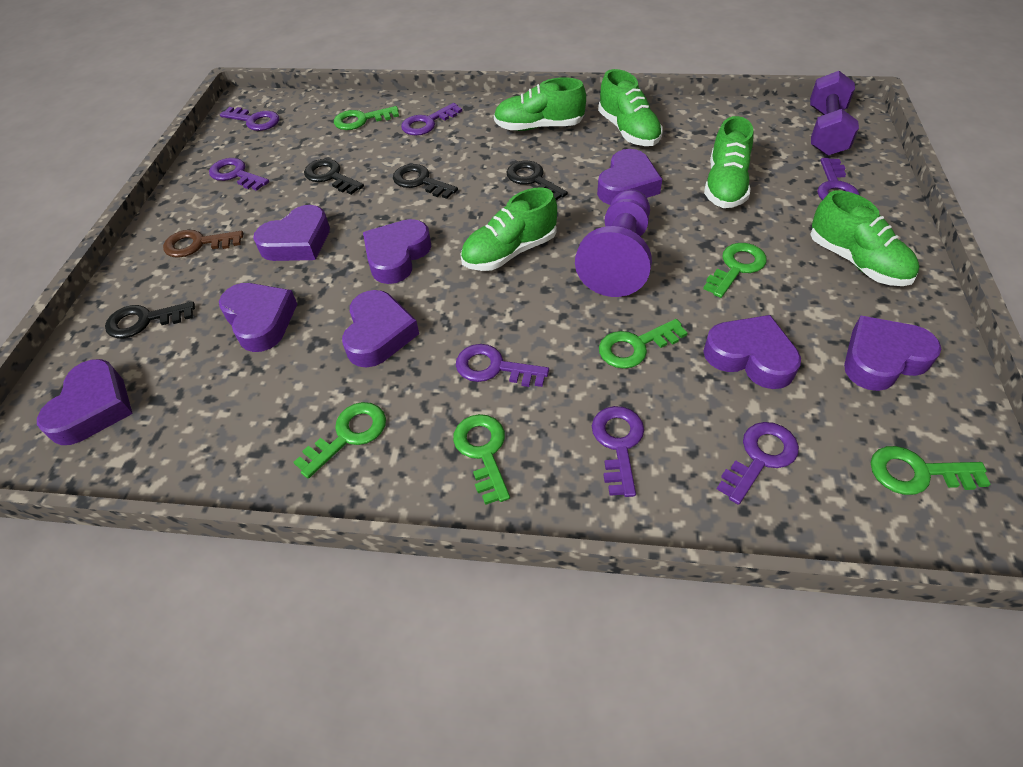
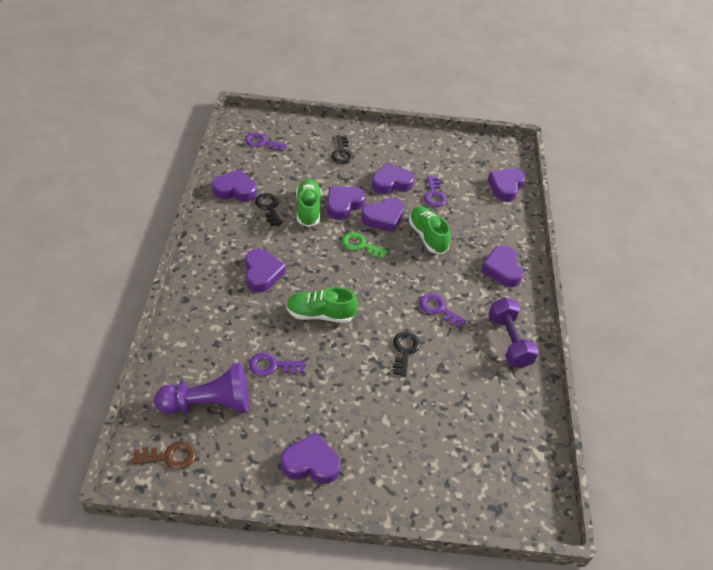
black key: 4 -> 3
green key: 6 -> 1
green shoe: 5 -> 3
purple key: 7 -> 4

